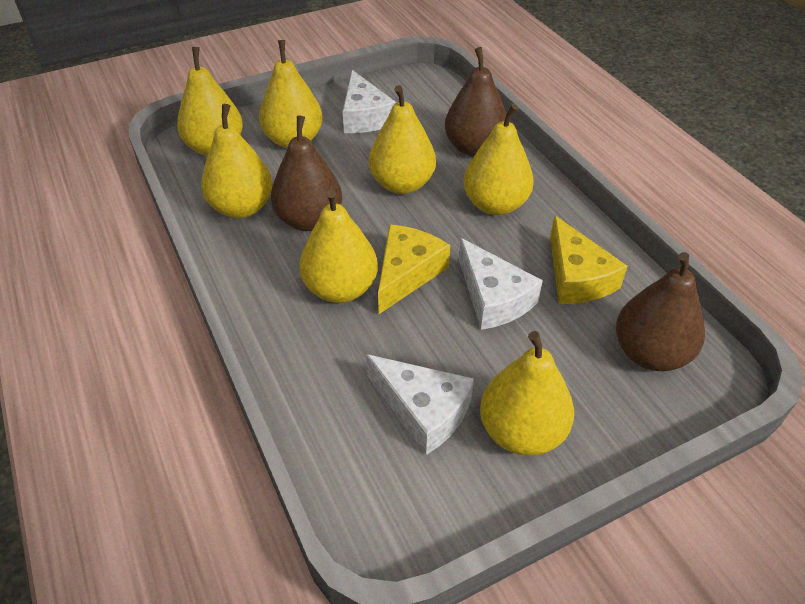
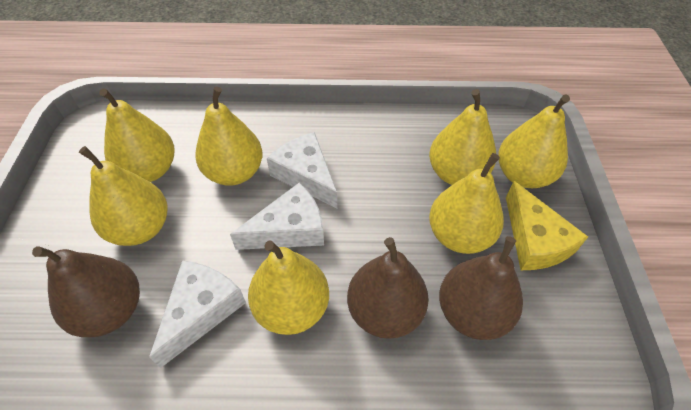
yellow cheese: 2 -> 1

